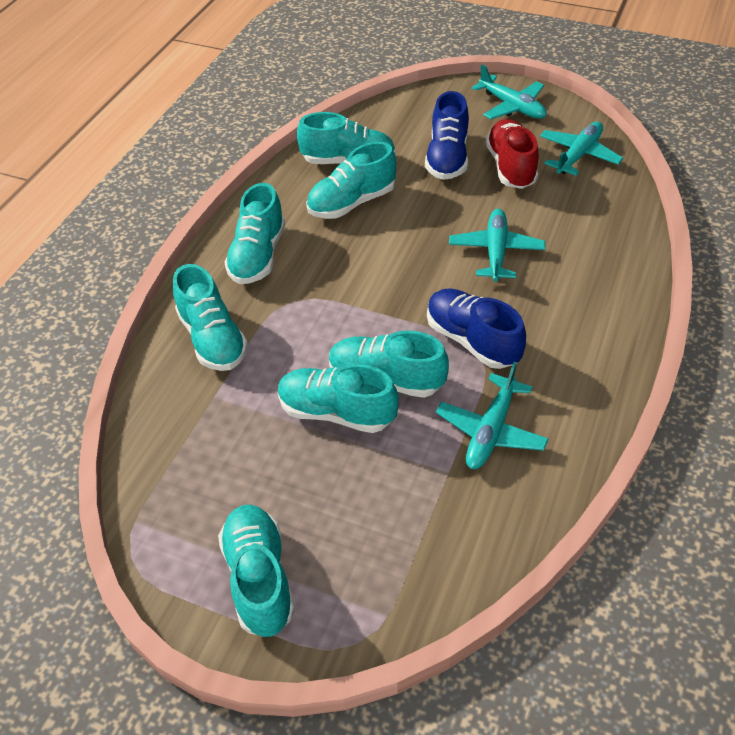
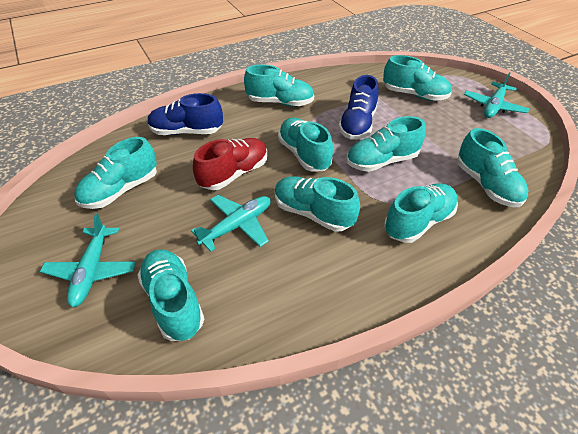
turquoise plane: 4 -> 3
turquoise shoe: 7 -> 9

